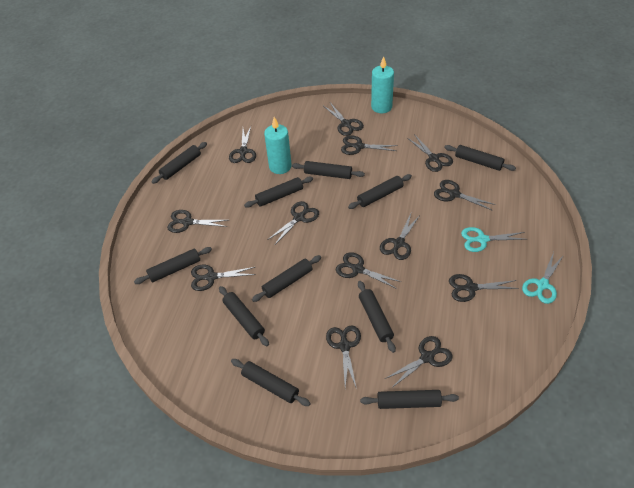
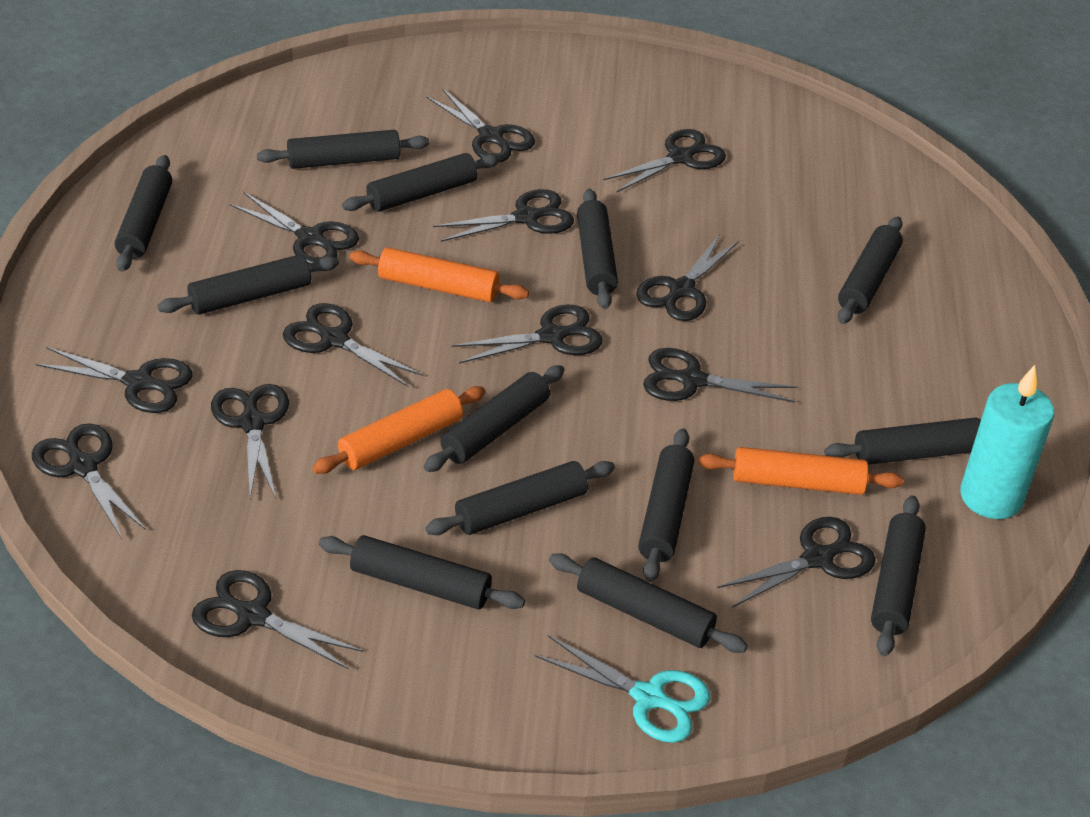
black rolling pin: 11 -> 13
orange rolling pin: 0 -> 3
turquoise candle: 2 -> 1
turquoise scissors: 2 -> 1

